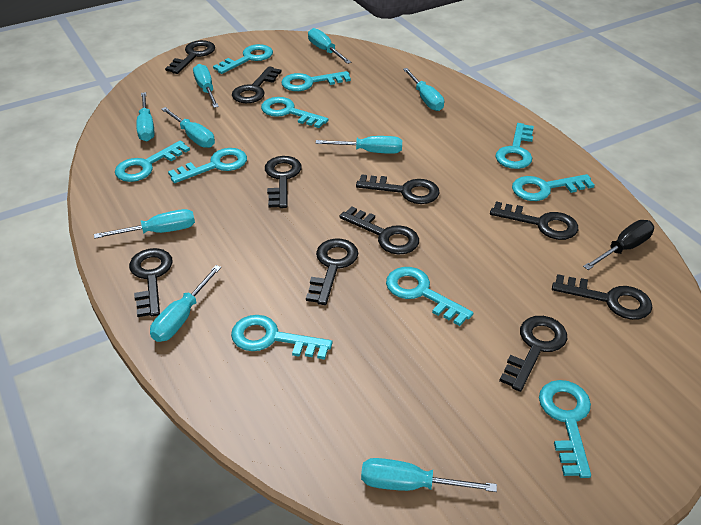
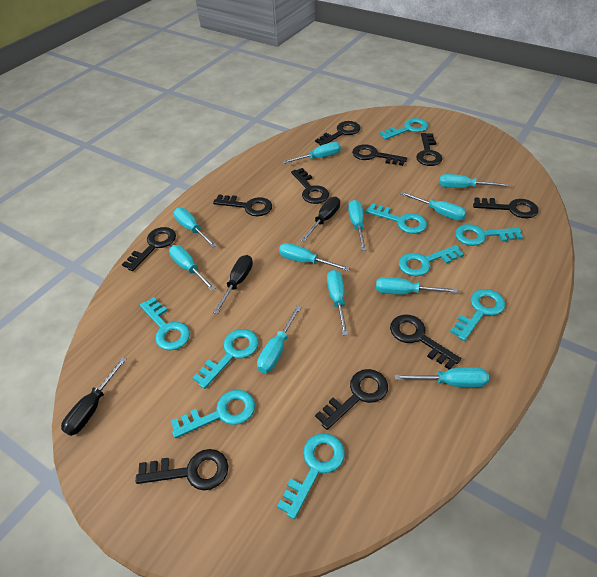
black screwdriver: 1 -> 3
turquoise key: 10 -> 9
turquoise screwdriver: 9 -> 11

